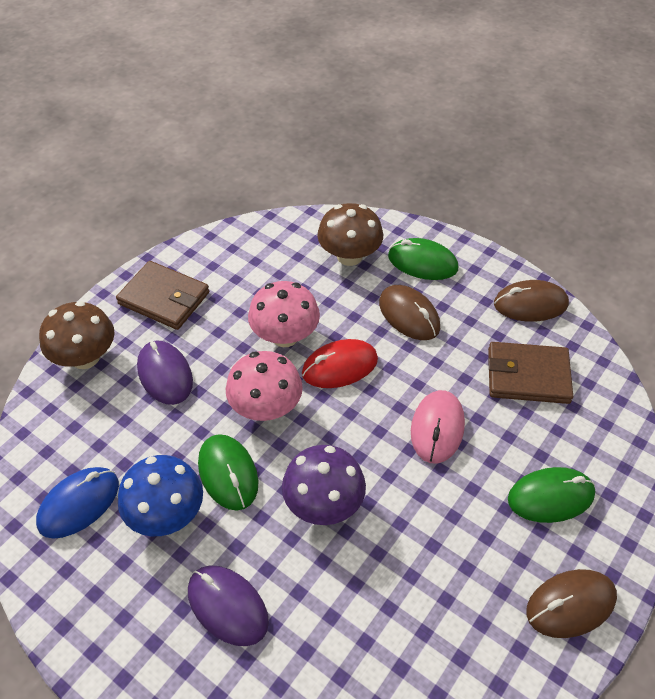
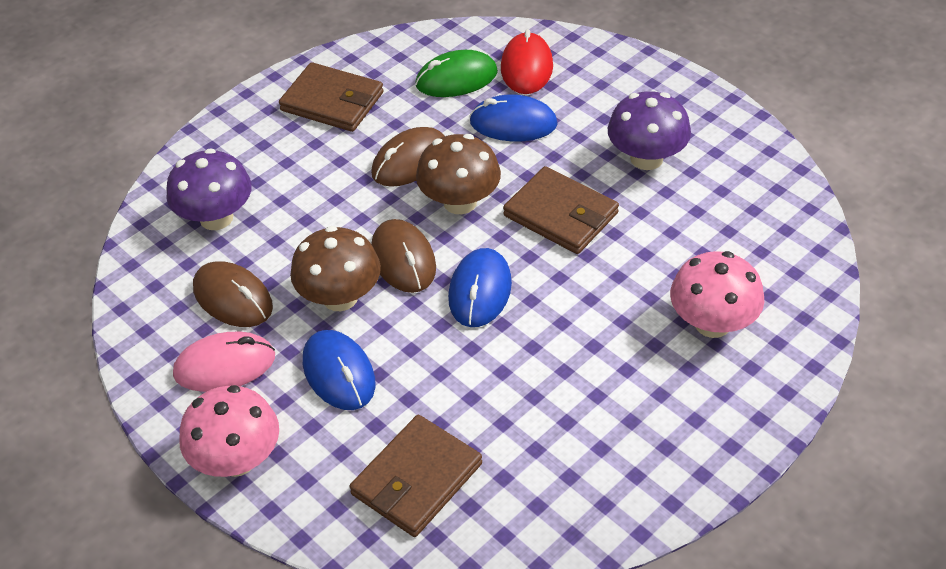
blue mouse: 1 -> 3
blue mushroom: 1 -> 0
brown wallet: 2 -> 3
green mouse: 3 -> 1
purple mouse: 2 -> 0
purple mushroom: 1 -> 2

